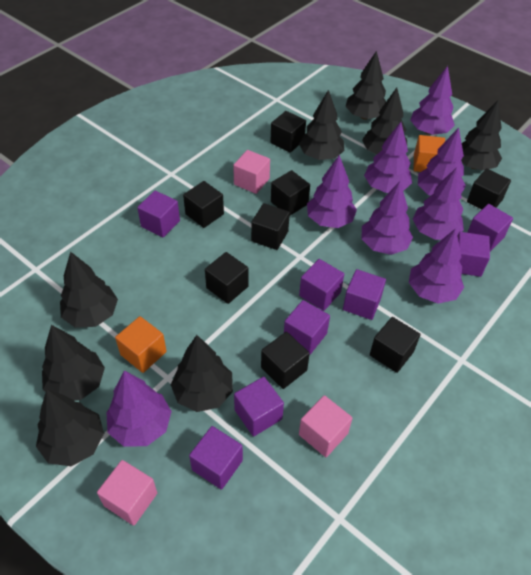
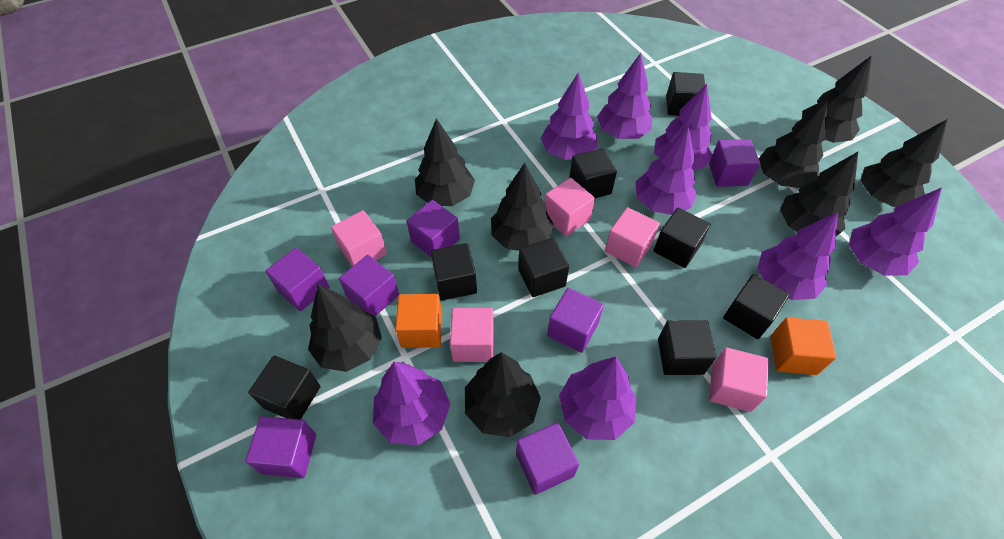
pink cube: 3 -> 5
purple cube: 8 -> 7

